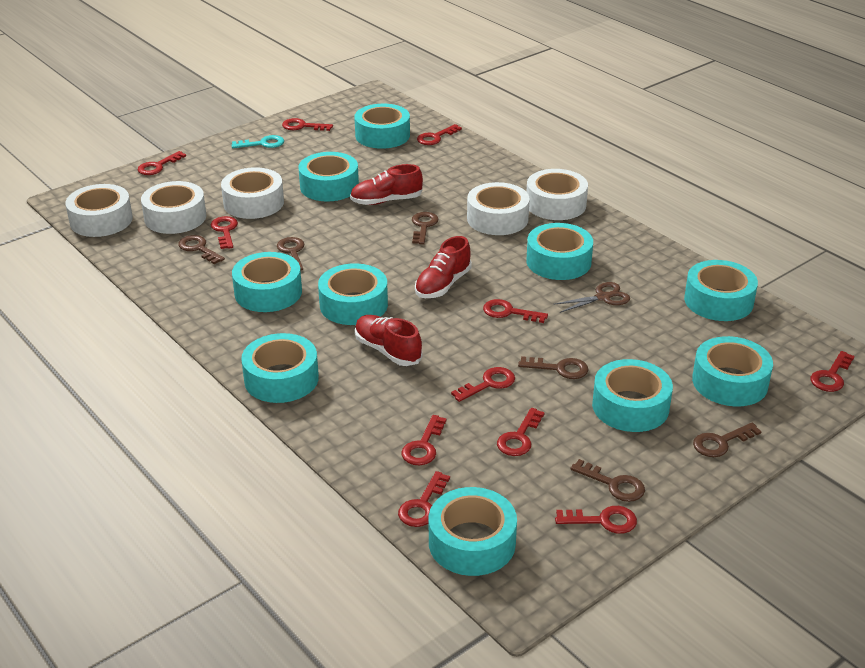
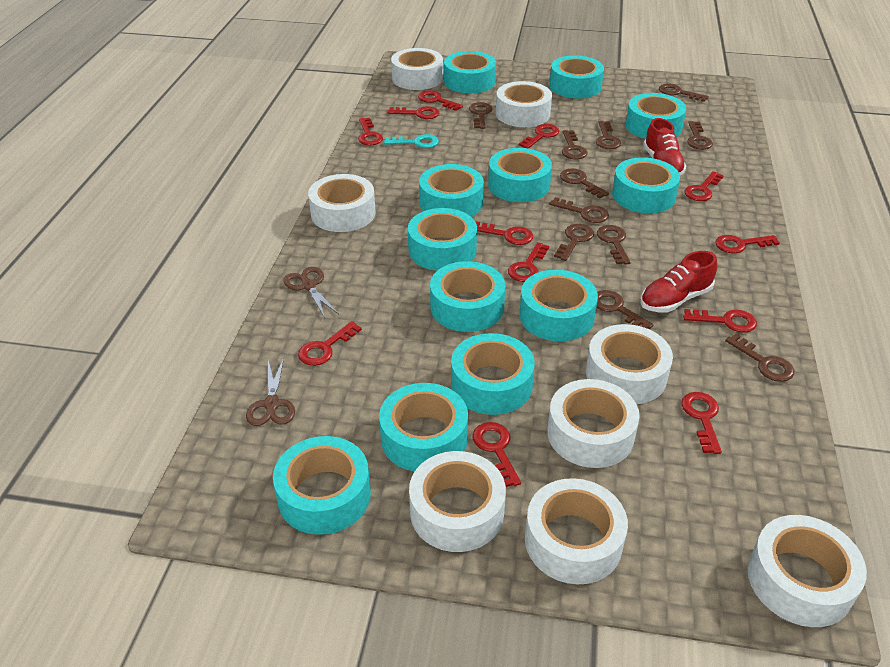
brown key: 6 -> 11
brown scissors: 1 -> 2
red key: 11 -> 12
red shoe: 3 -> 2
turquoise tape: 10 -> 12
white tape: 5 -> 8

